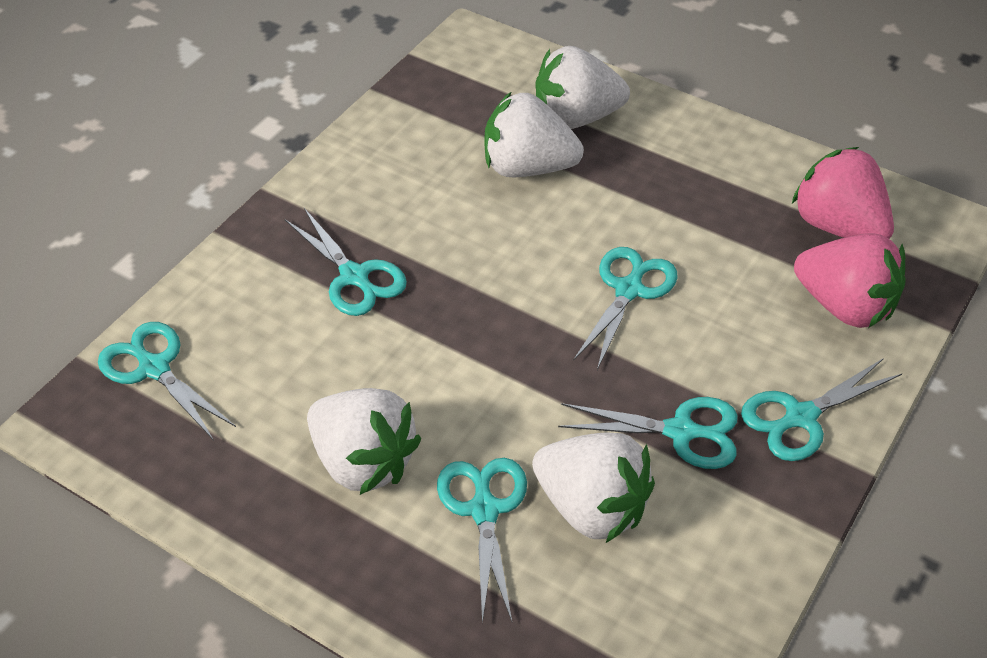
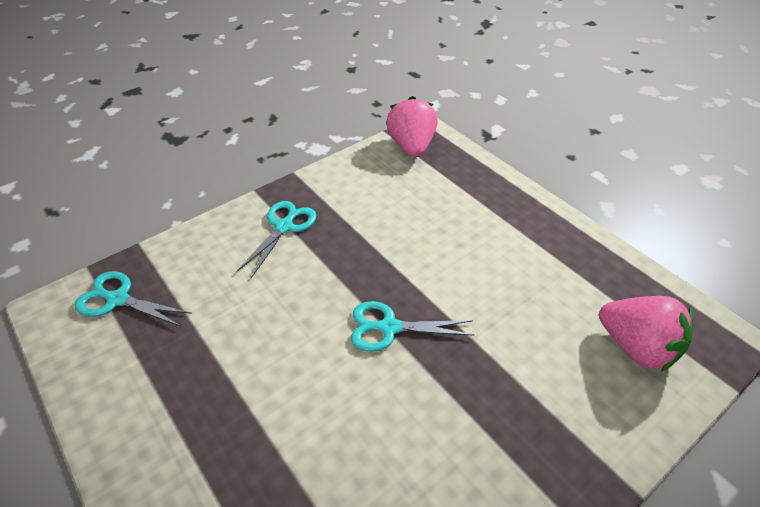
turquoise scissors: 6 -> 3
white strawberry: 4 -> 0

